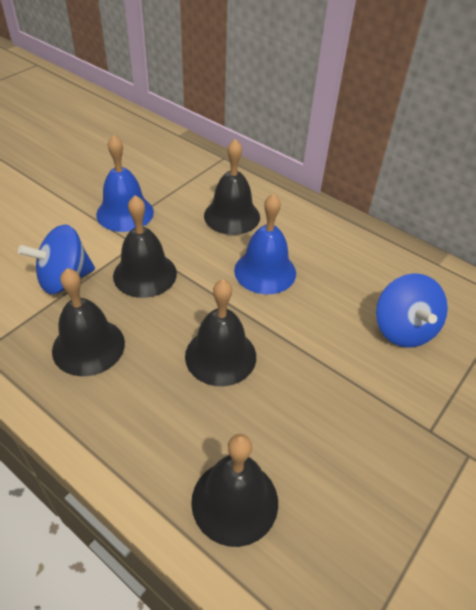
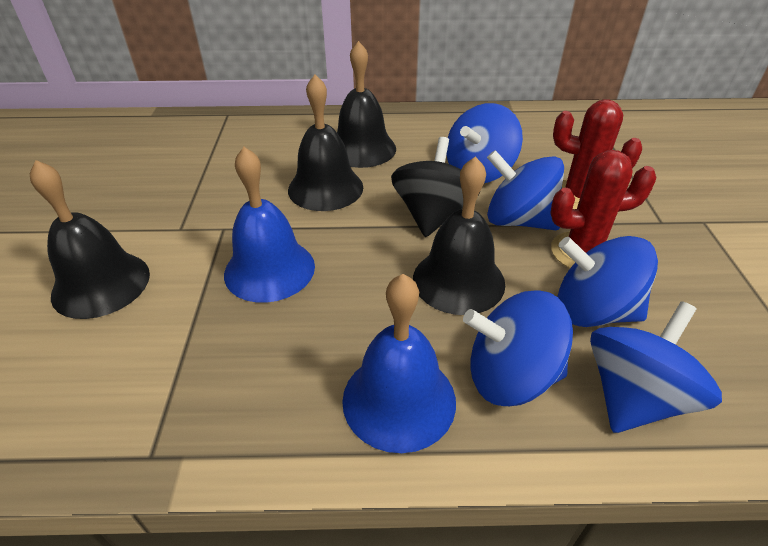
black bell: 5 -> 4
black spinning top: 0 -> 1
blue spinning top: 2 -> 5
red cactus: 0 -> 2

